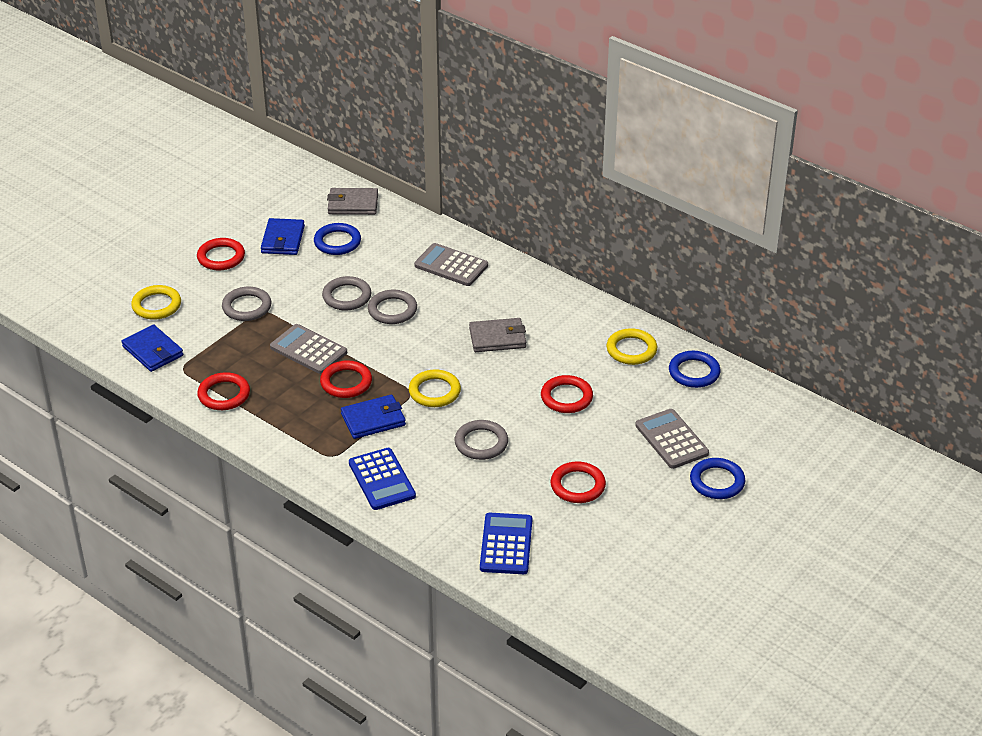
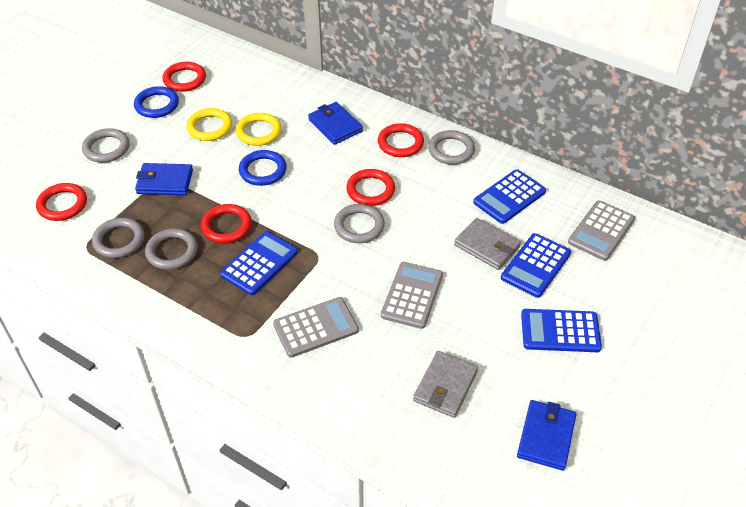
blue calculator: 2 -> 4
blue ring: 3 -> 2
grey ring: 4 -> 5
yellow ring: 3 -> 2

